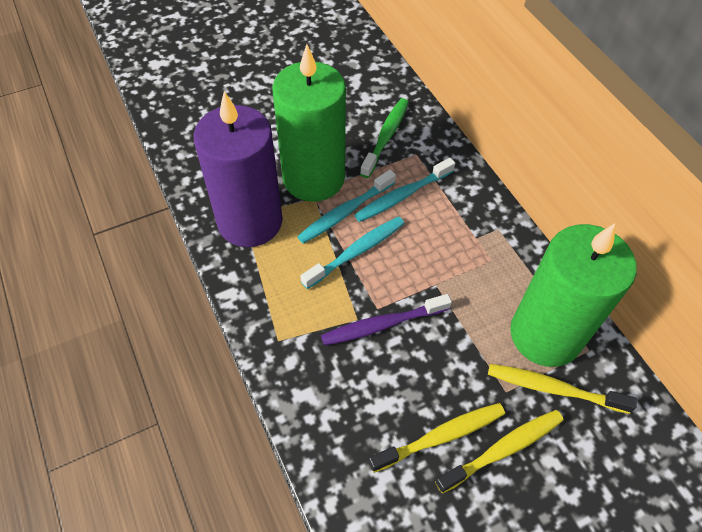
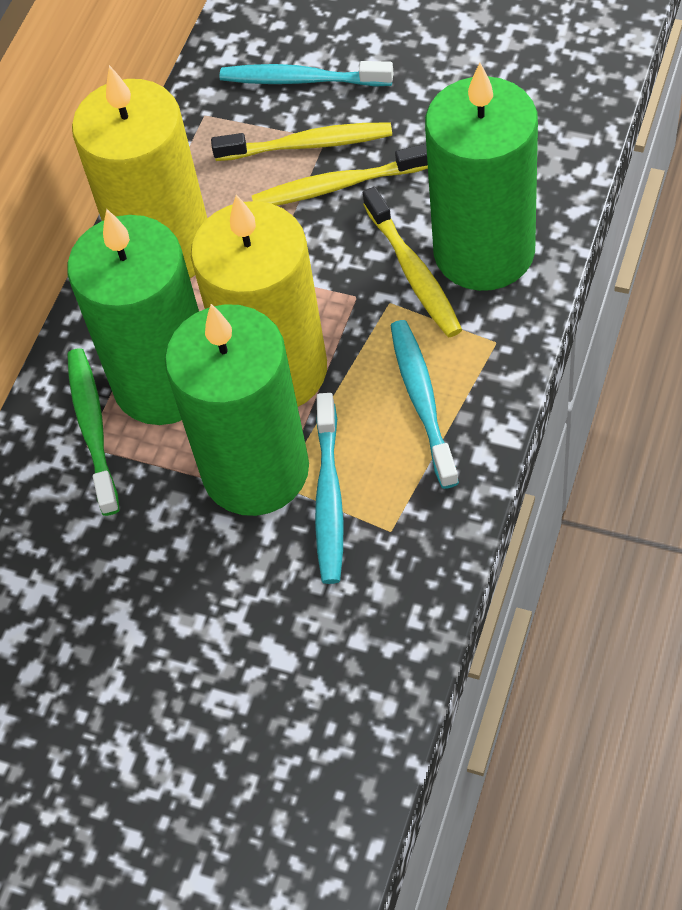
green candle: 2 -> 3
purple candle: 1 -> 0
purple toothbrush: 1 -> 0
yellow candle: 0 -> 2

